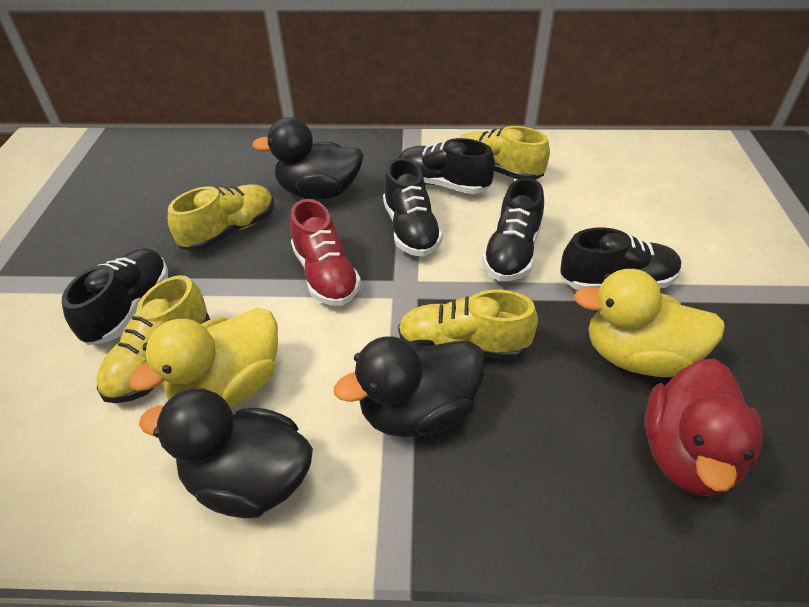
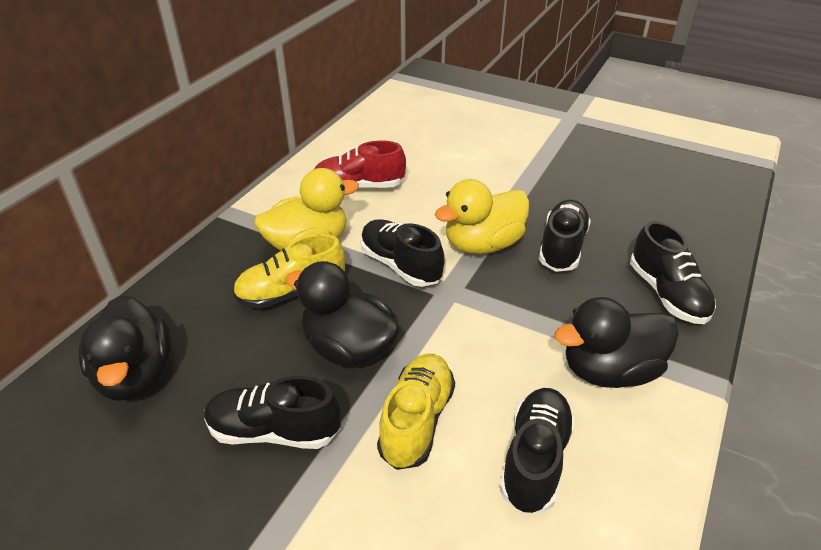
red duck: 1 -> 0
yellow shoe: 4 -> 2

